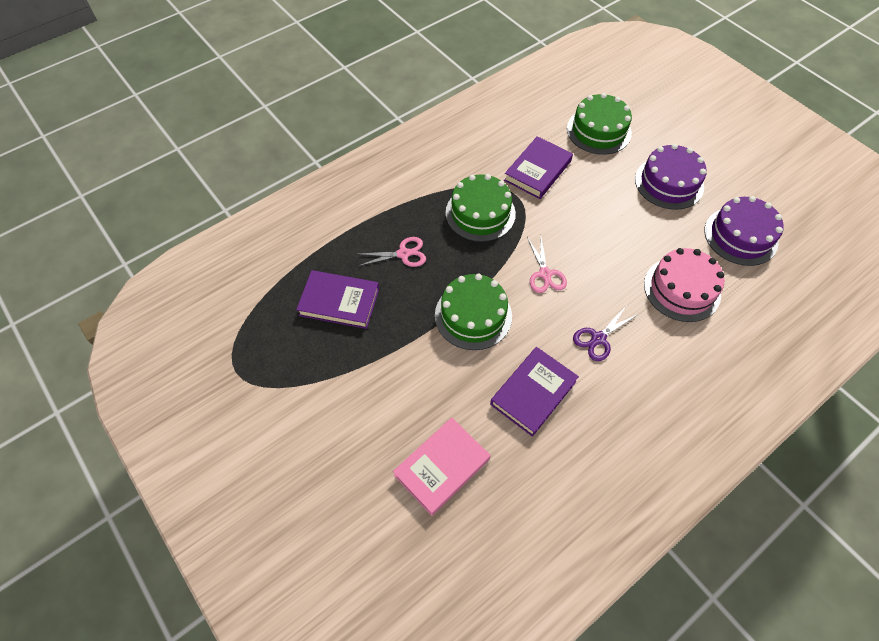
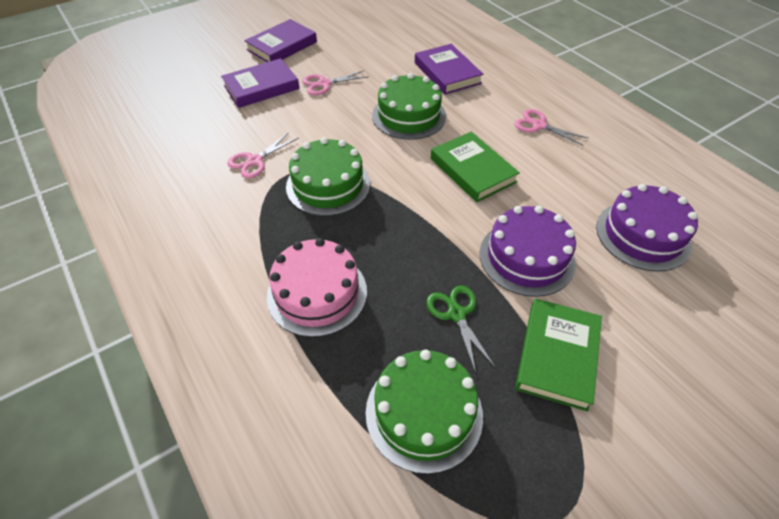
green book: 0 -> 2
green scissors: 0 -> 1
pink book: 1 -> 0
pink scissors: 2 -> 3
purple scissors: 1 -> 0

